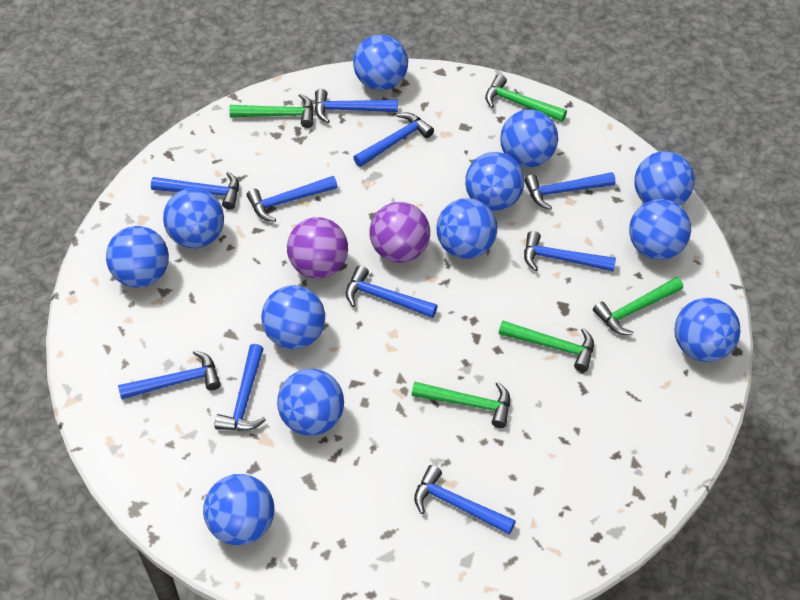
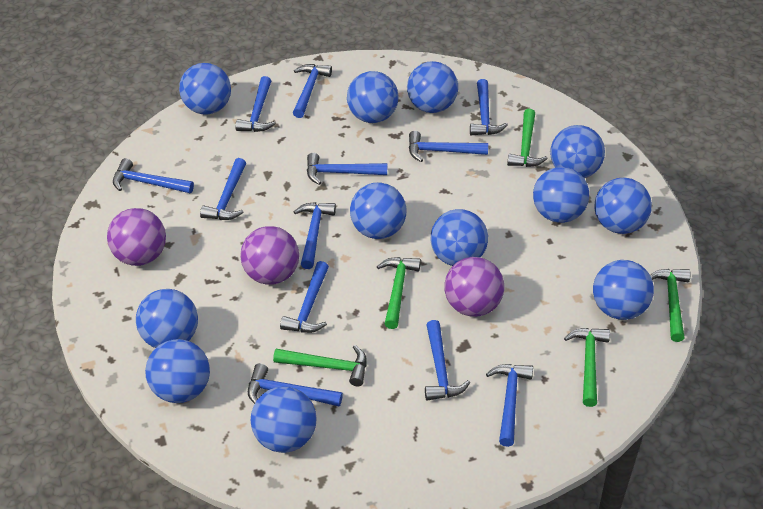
blue hammer: 10 -> 12
purple ball: 2 -> 3

